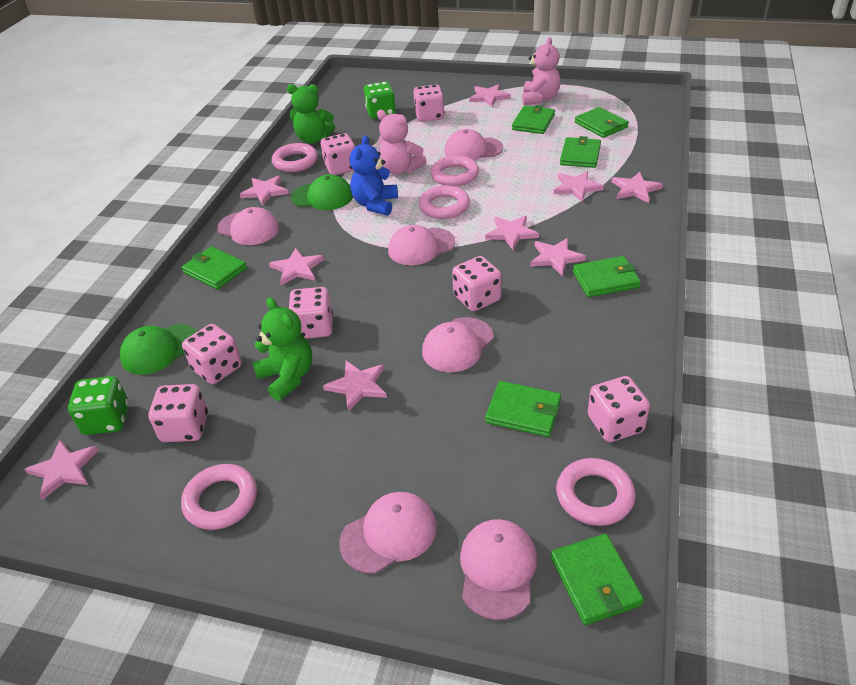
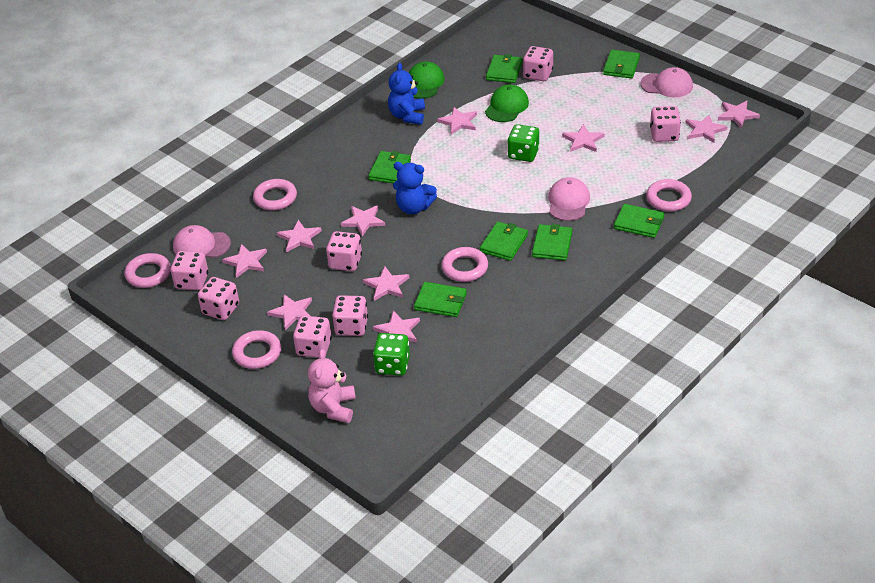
blue teddy bear: 1 -> 2
green teddy bear: 2 -> 0
pink cap: 6 -> 3
pink star: 9 -> 10
pink teddy bear: 2 -> 1

